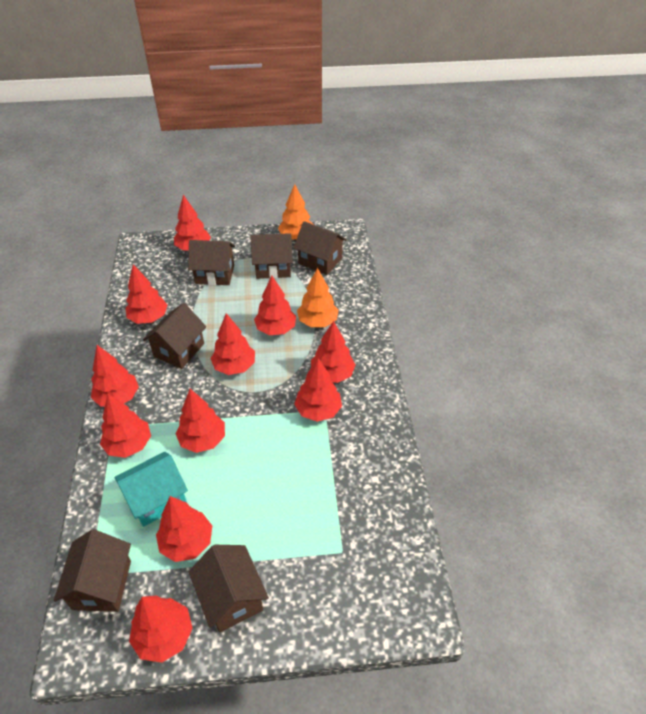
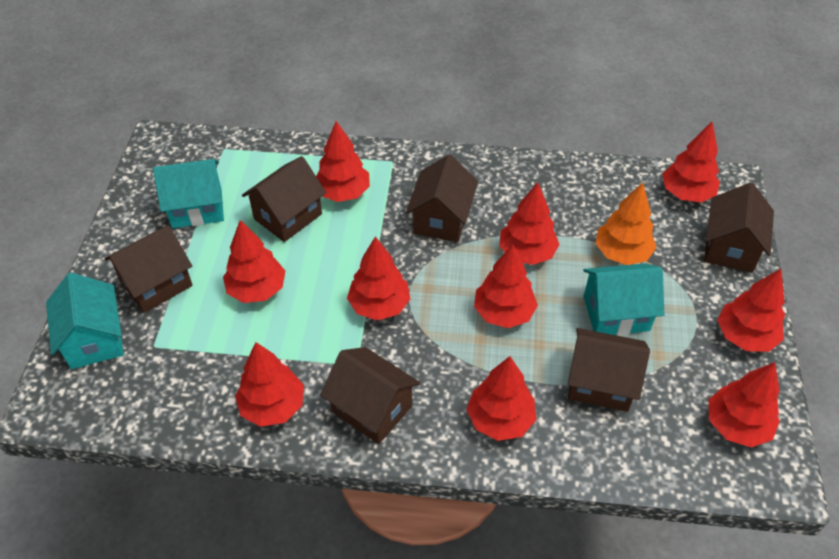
orange tree: 2 -> 1
red tree: 11 -> 10
turquoise house: 1 -> 3

